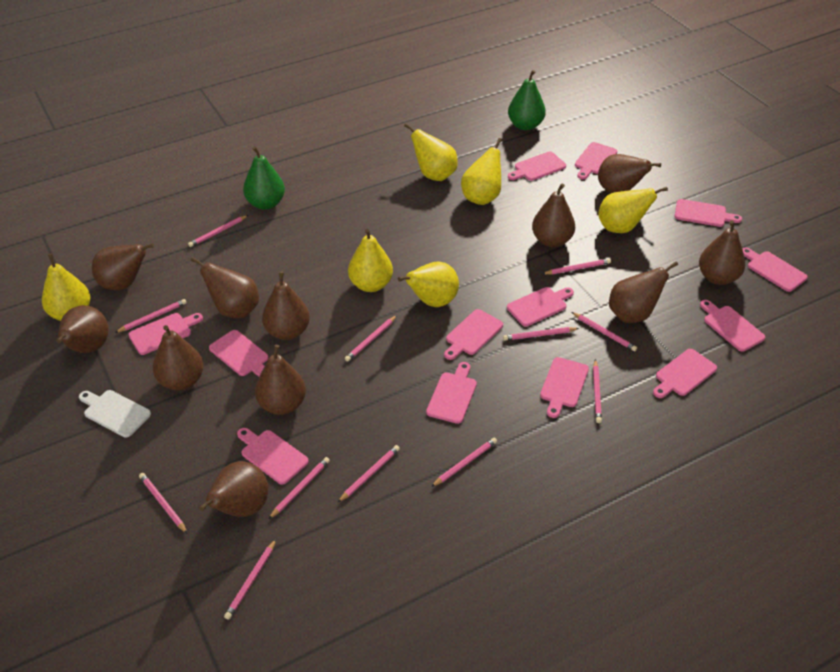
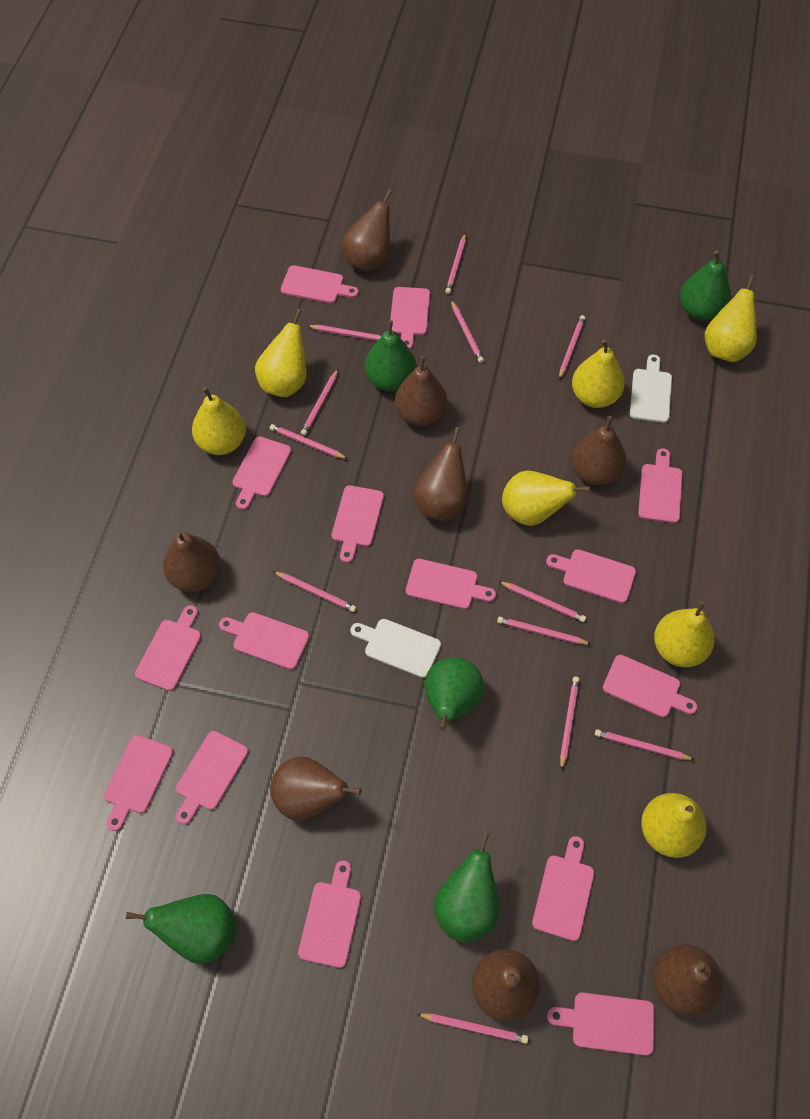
brown pear: 11 -> 8
green pear: 2 -> 5
pink cutting board: 13 -> 15
white cutting board: 1 -> 2
yellow pear: 6 -> 7

